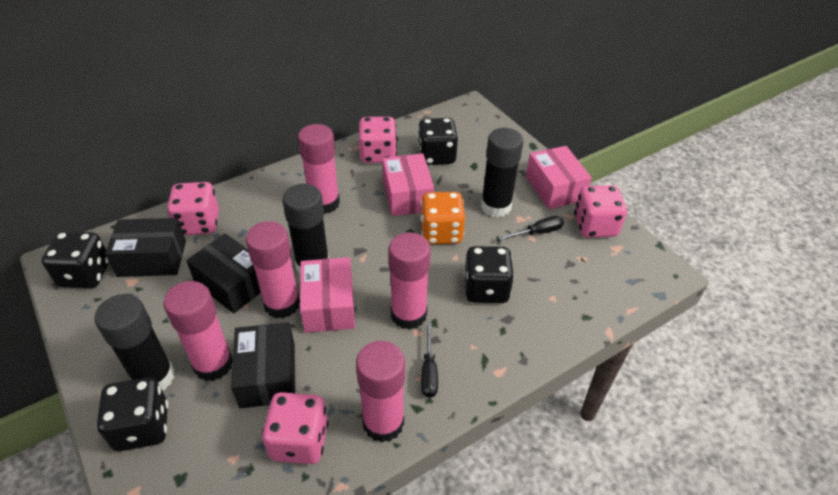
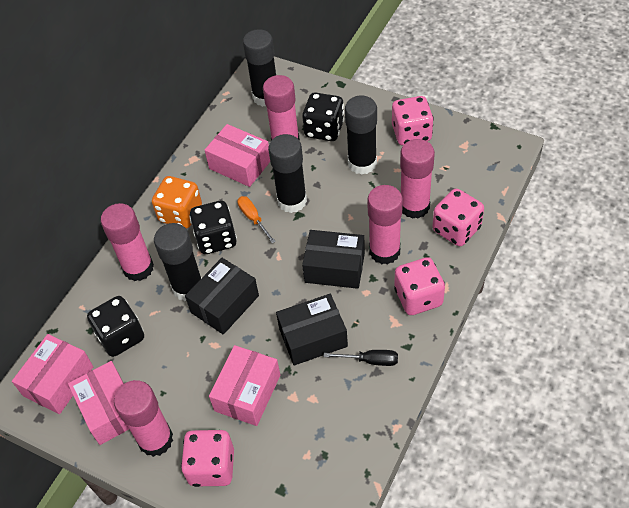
black dice: 4 -> 3
black glue stick: 3 -> 4
black screwdriver: 2 -> 1
orange screwdriver: 0 -> 1
pink box: 3 -> 4

